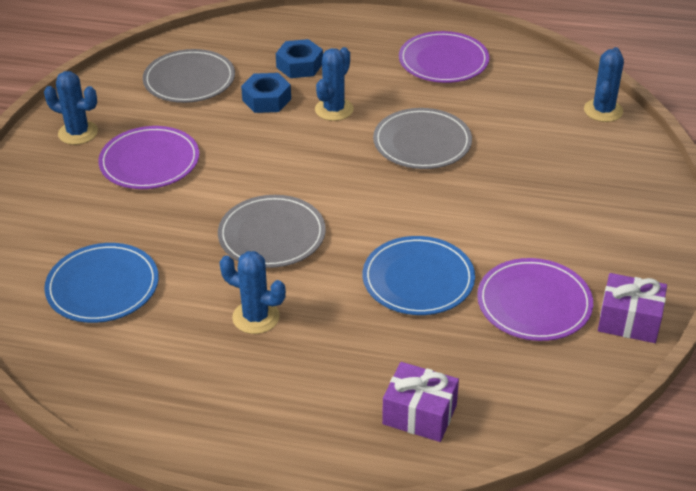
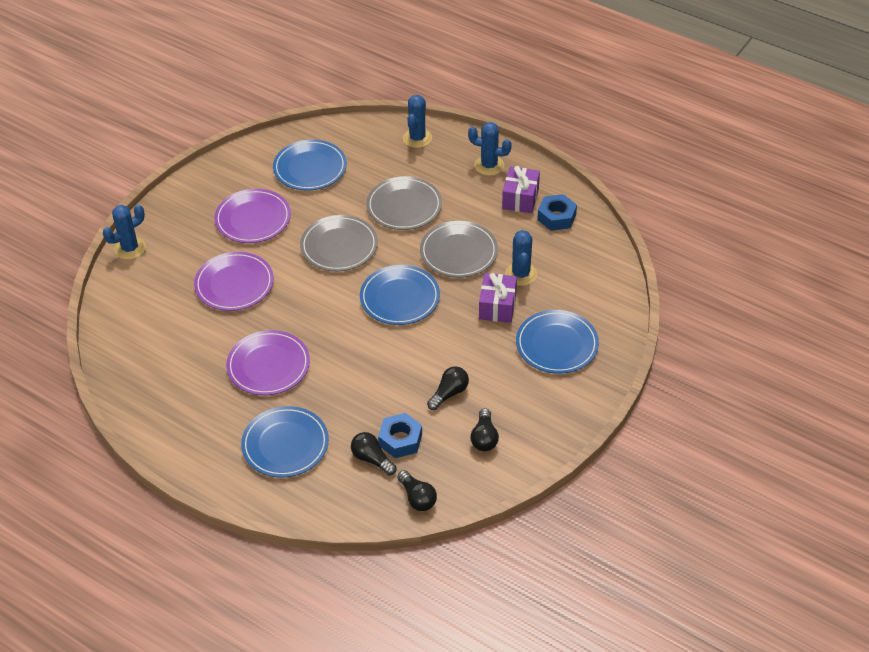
black light bulb: 0 -> 4
blue plate: 2 -> 4

